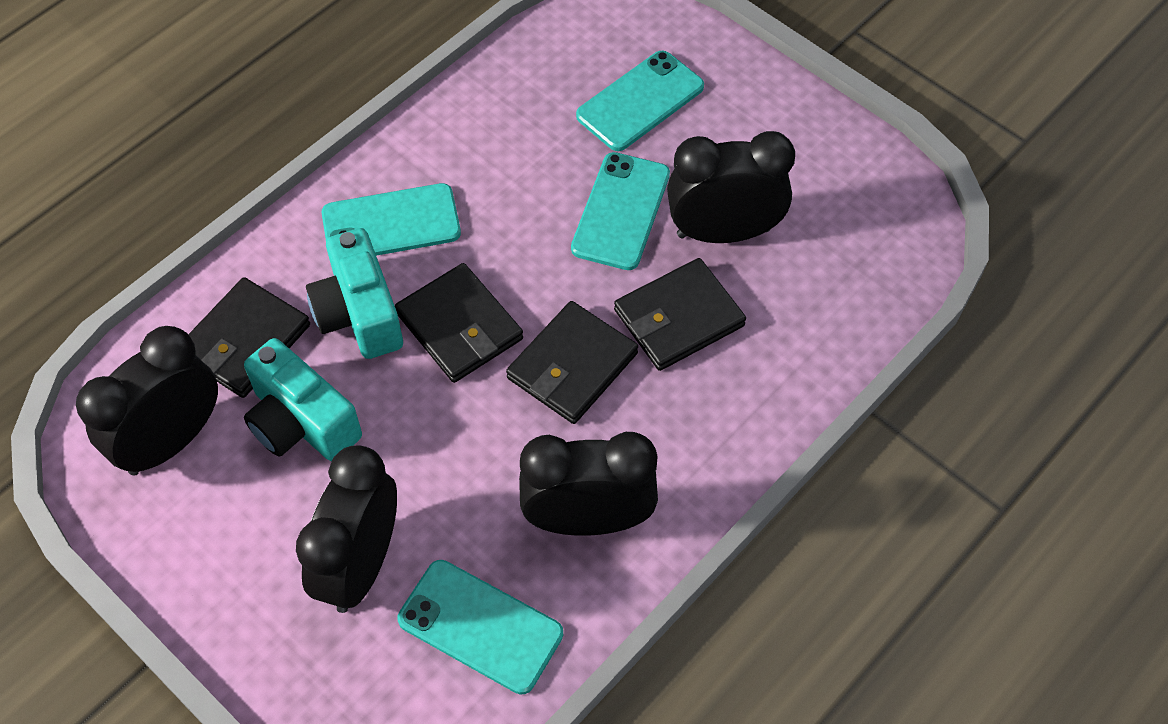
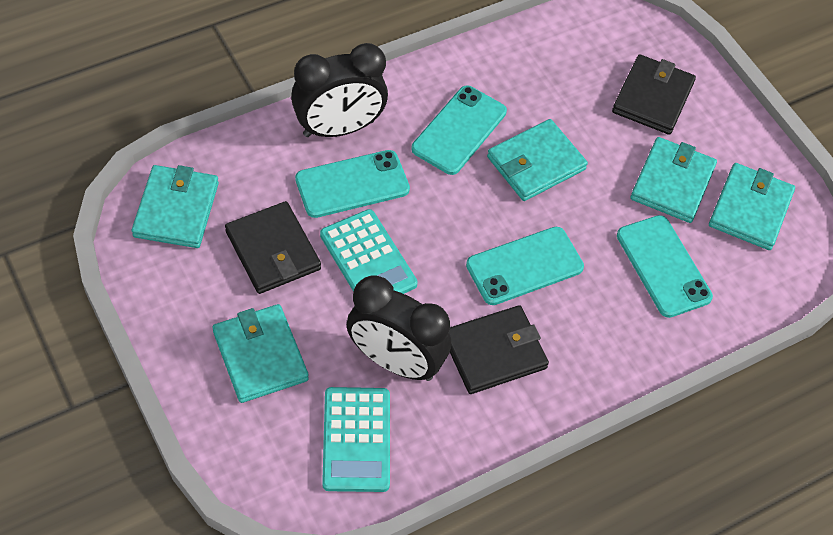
black clock: 4 -> 2
black wallet: 4 -> 3
turquoise calculator: 0 -> 2
turquoise camera: 2 -> 0
turquoise wallet: 0 -> 5

